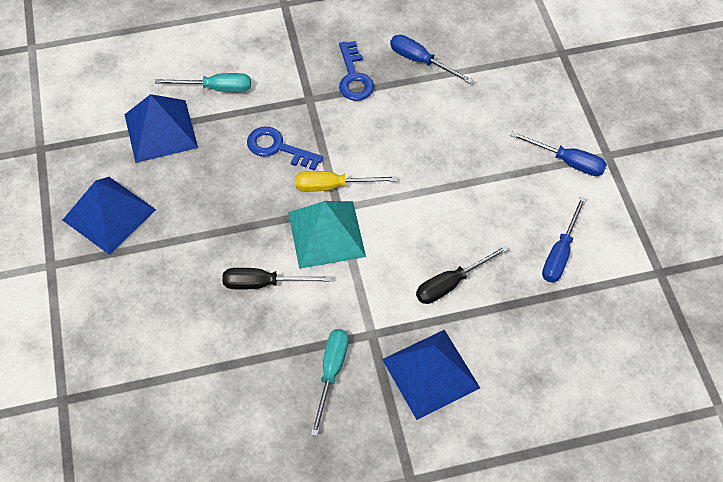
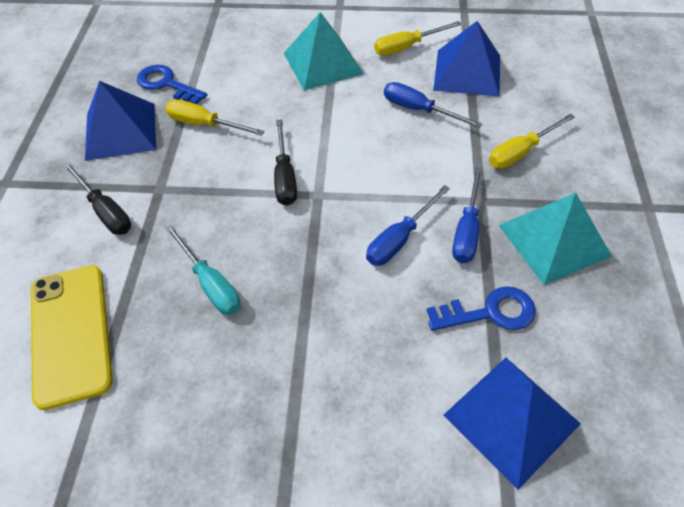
turquoise pyramid: 1 -> 2
turquoise screwdriver: 2 -> 1
yellow phone: 0 -> 1
yellow screwdriver: 1 -> 3

